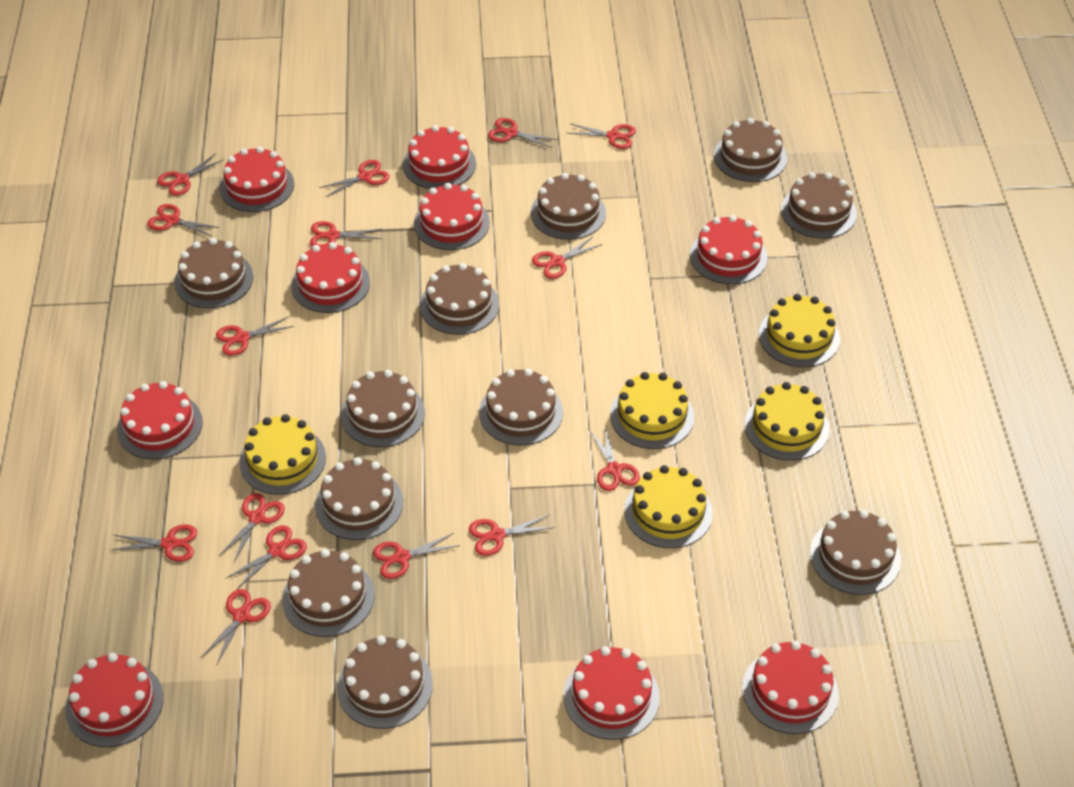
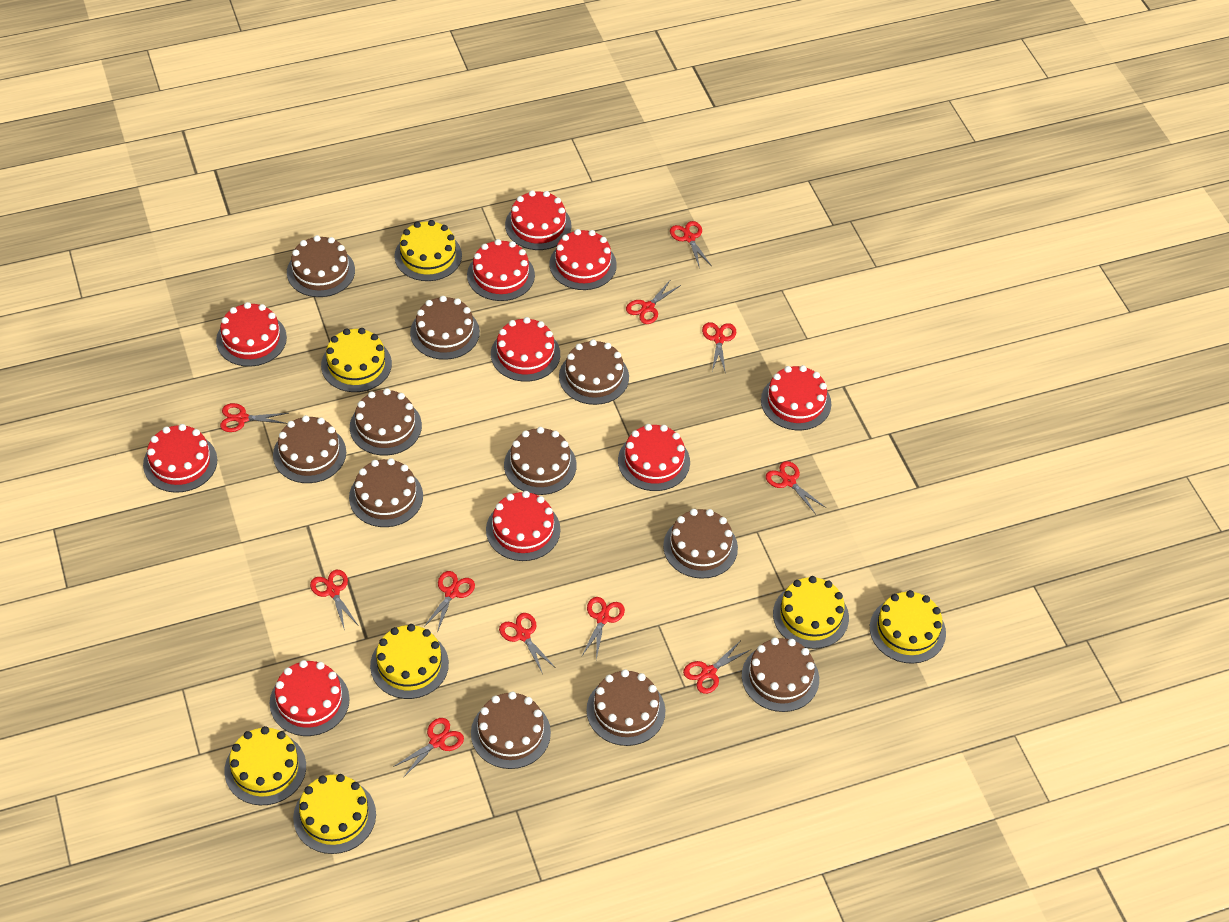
red cake: 9 -> 10
red scissors: 15 -> 11
yellow cake: 5 -> 7

